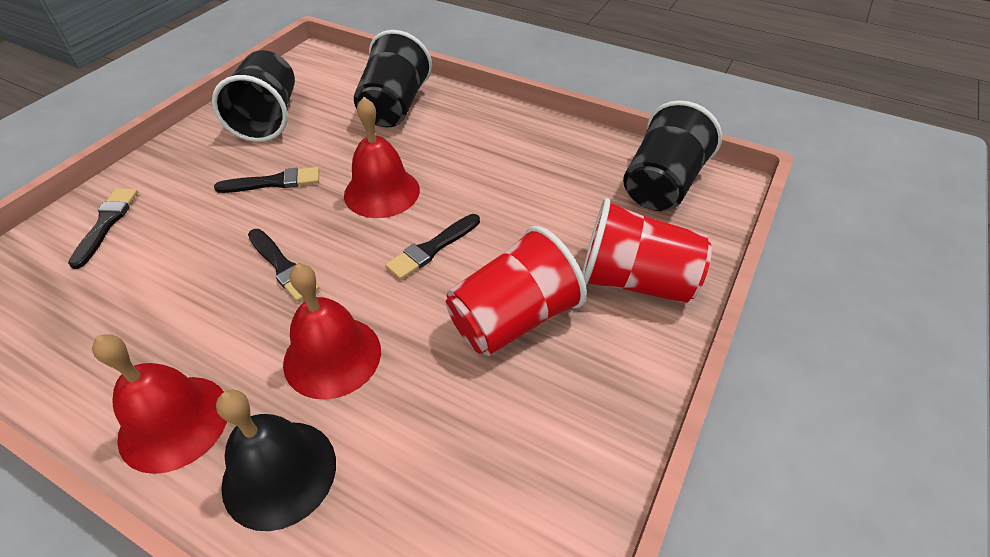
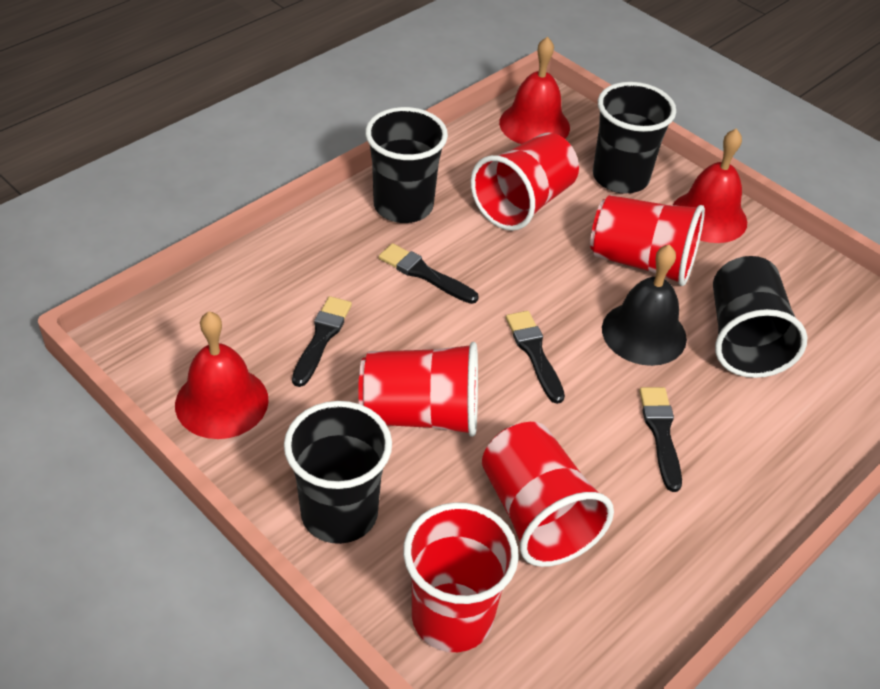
black cup: 3 -> 4
red cup: 2 -> 5

